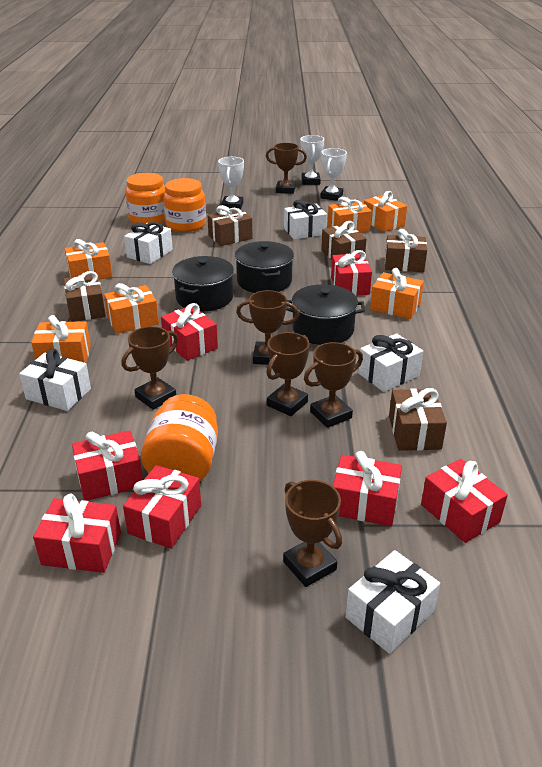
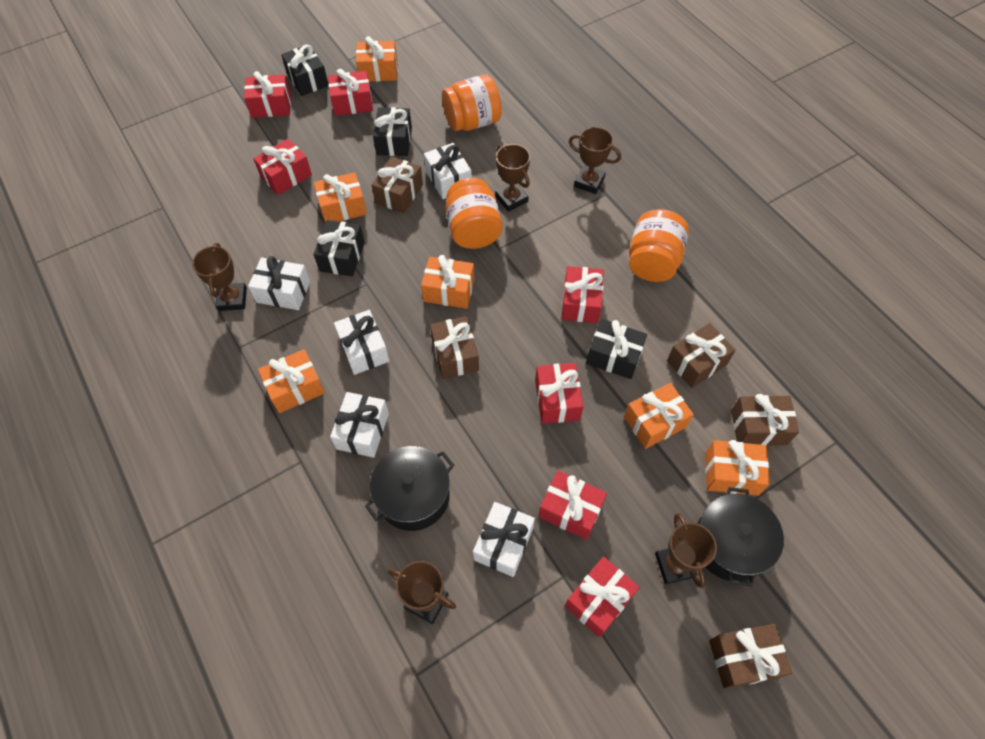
black gift: 0 -> 4
black pot: 3 -> 2
brown trophy: 6 -> 5
white trophy: 3 -> 0

